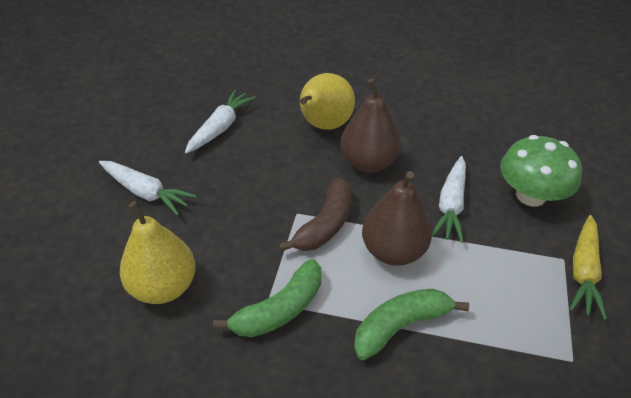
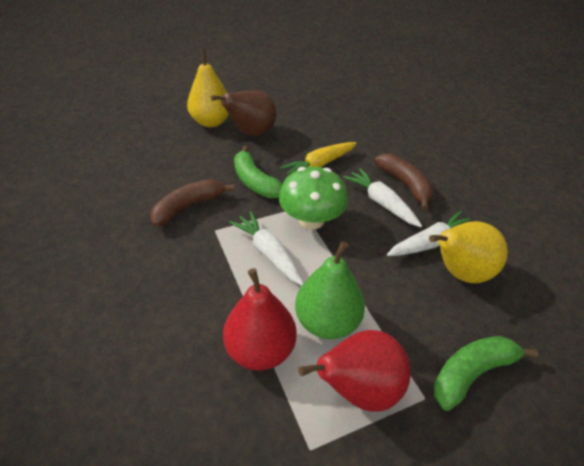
brown banana: 1 -> 2
brown pear: 2 -> 1
green pear: 0 -> 1
red pear: 0 -> 2

